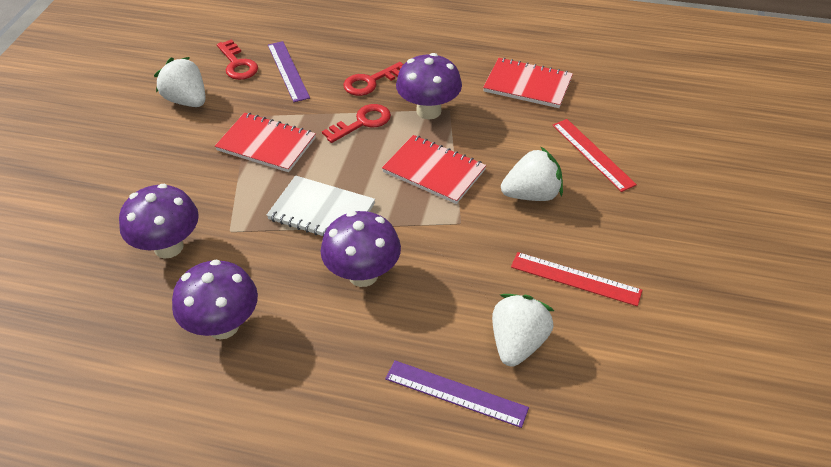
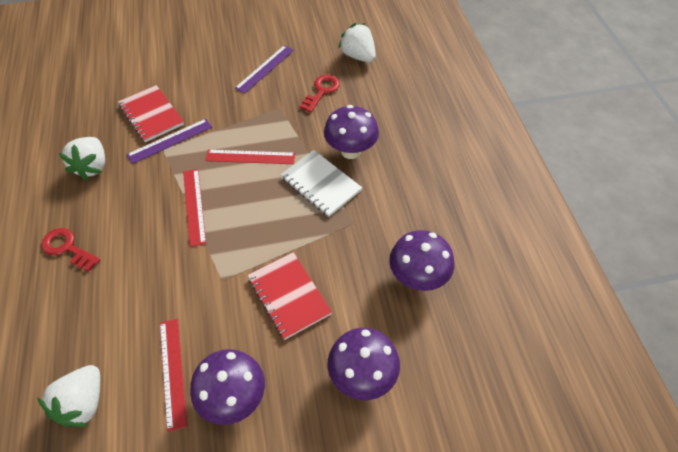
red key: 3 -> 2
red notebook: 3 -> 2
red ruler: 2 -> 3

